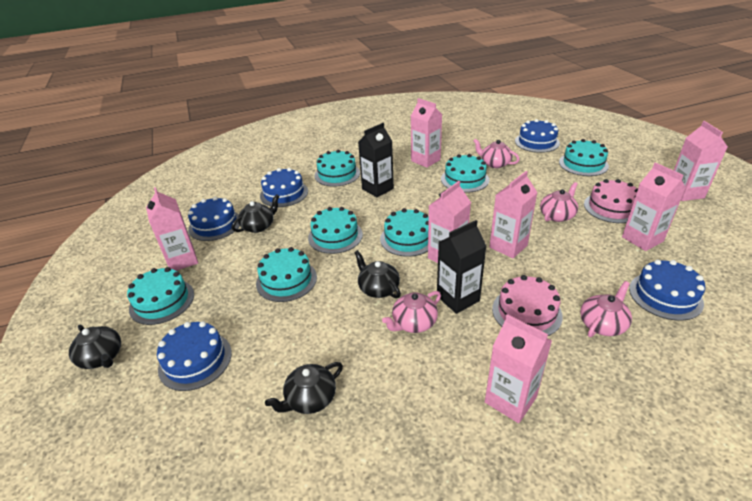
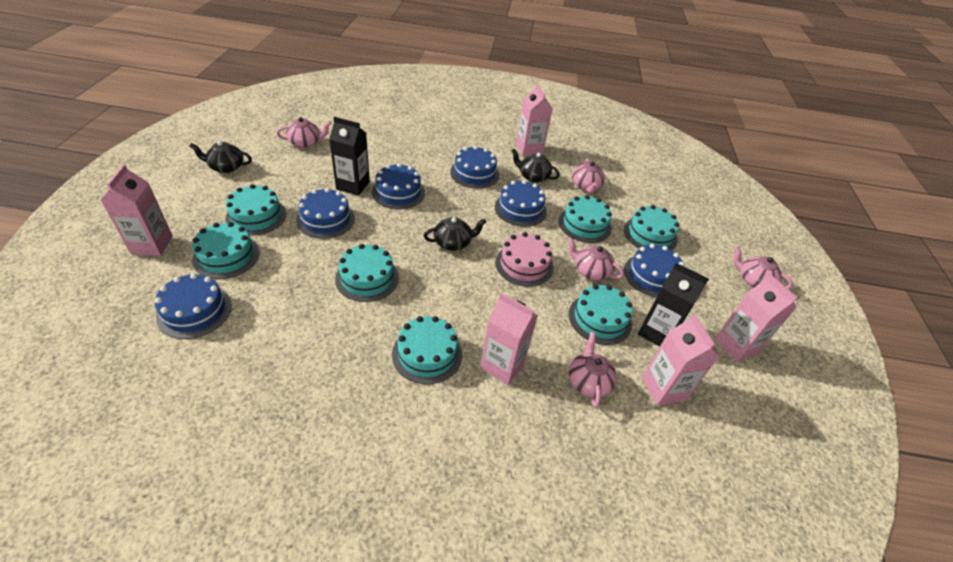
black teapot: 4 -> 3
blue cake: 5 -> 6
pink cake: 2 -> 1
pink carton: 7 -> 5
pink teapot: 4 -> 5

